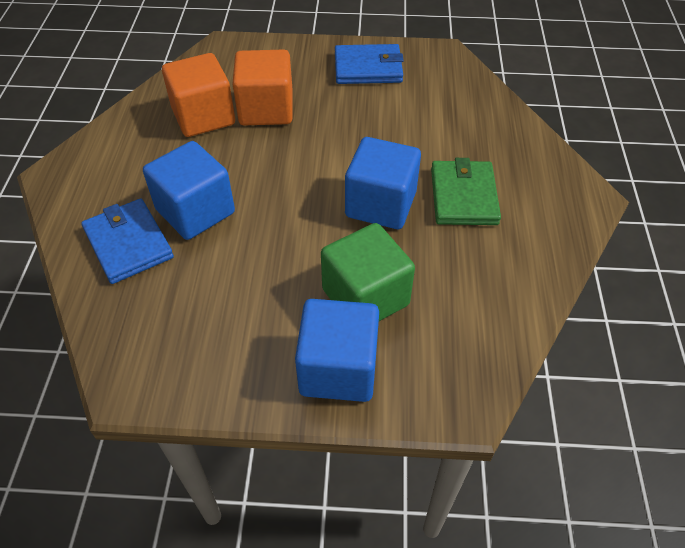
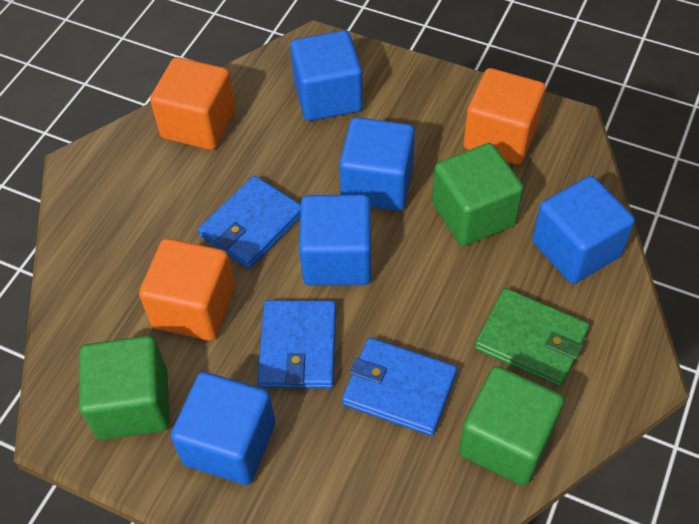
blue cube: 3 -> 5
blue wallet: 2 -> 3
green cube: 1 -> 3
orange cube: 2 -> 3

